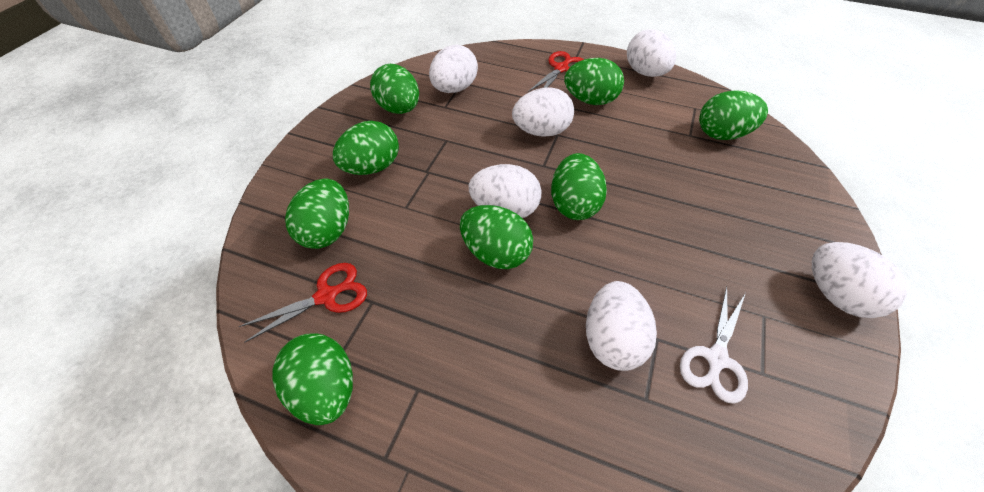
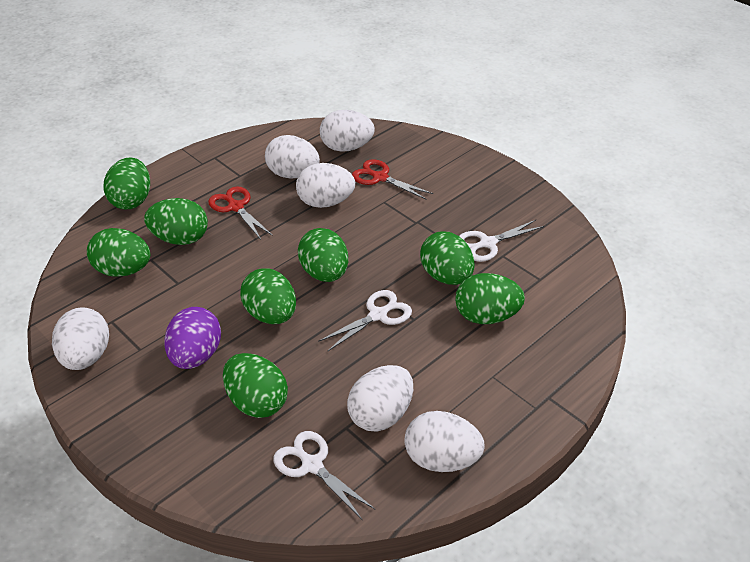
purple egg: 0 -> 1
white scissors: 1 -> 3

